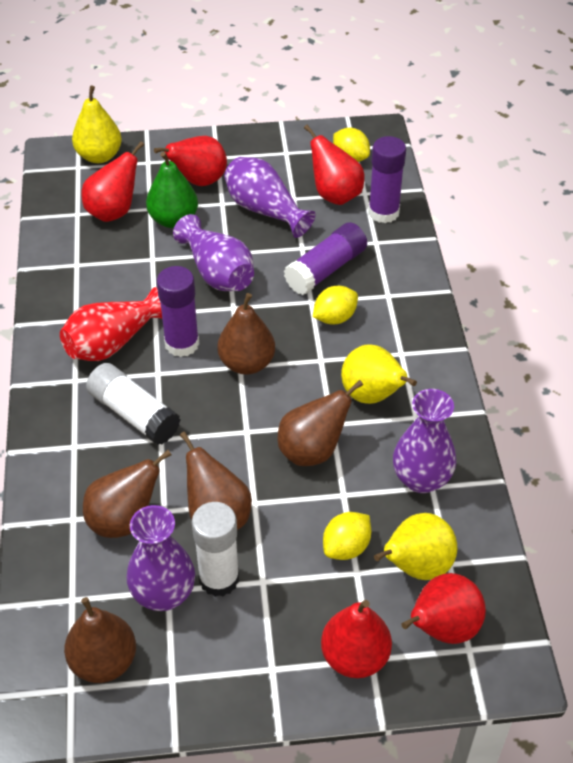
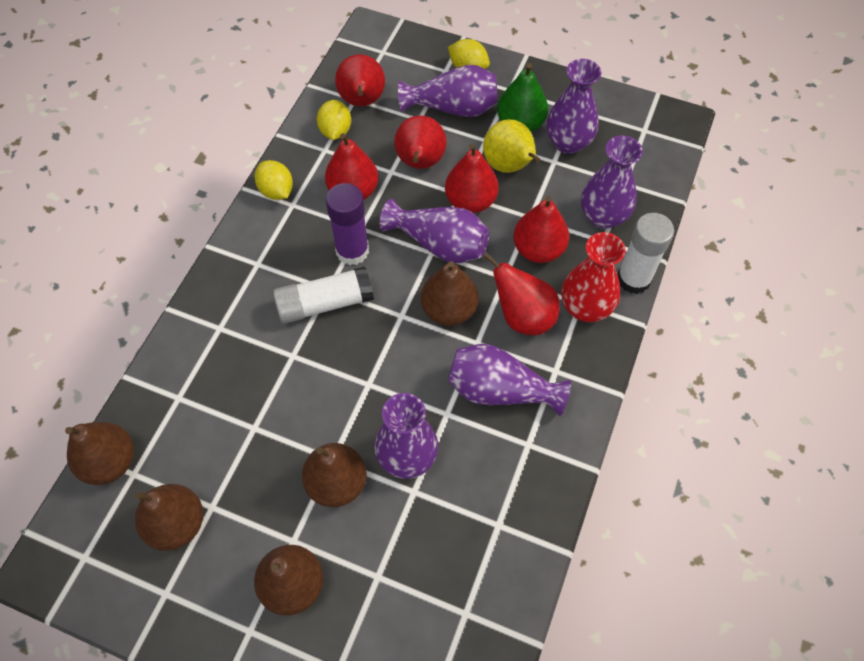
purple glue stick: 3 -> 1
purple vase: 4 -> 6
red pear: 5 -> 6
yellow pear: 3 -> 1

